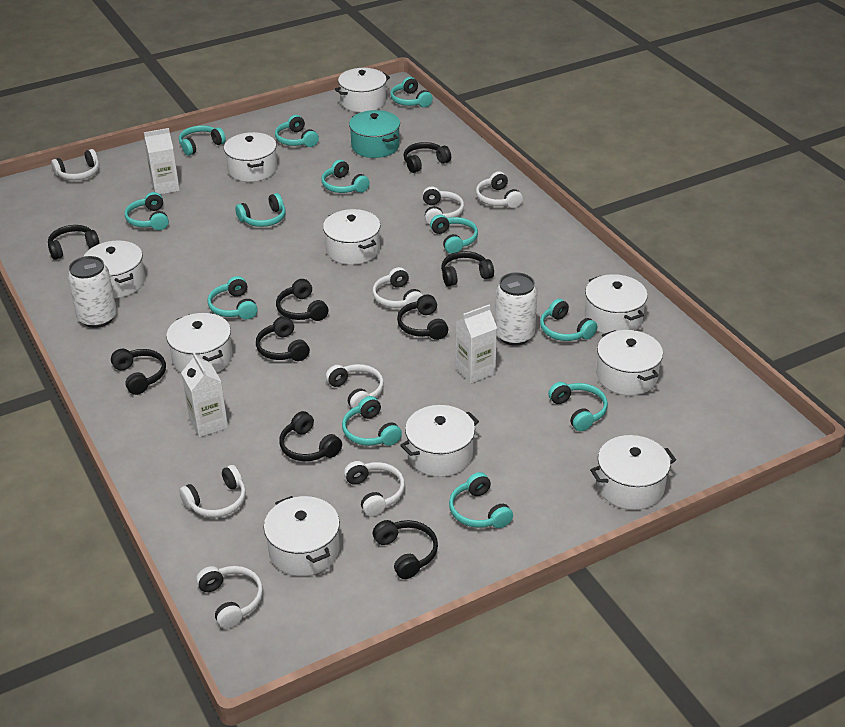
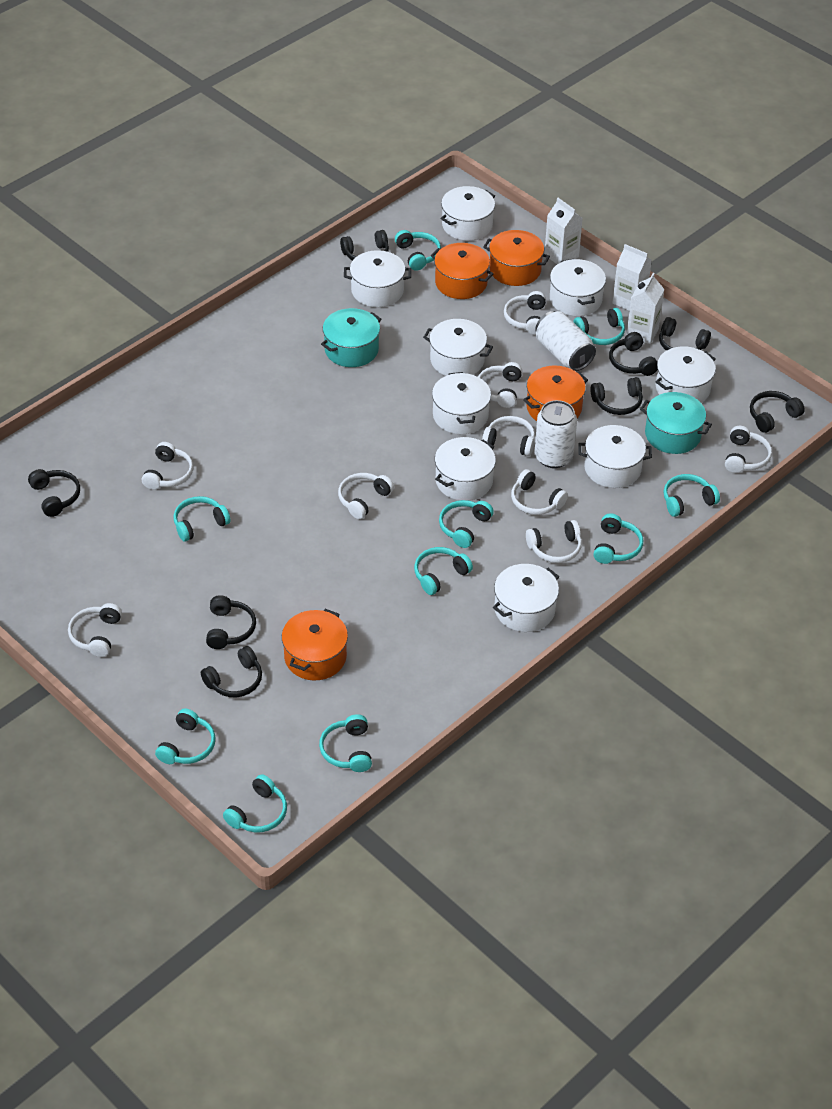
black headphones: 9 -> 8
orange pot: 0 -> 4
turquoise headphones: 12 -> 10
turquoise pot: 1 -> 2
white headphones: 8 -> 9
white pot: 10 -> 9

